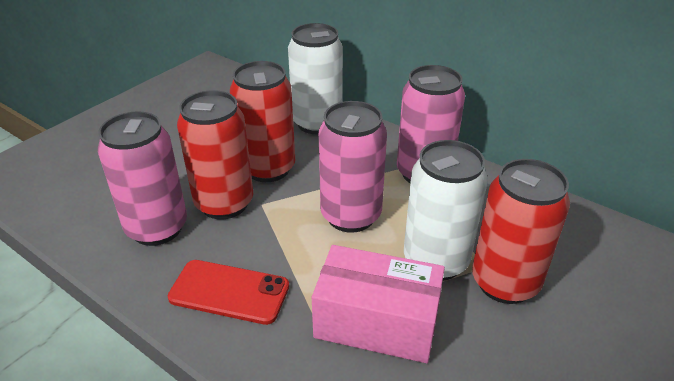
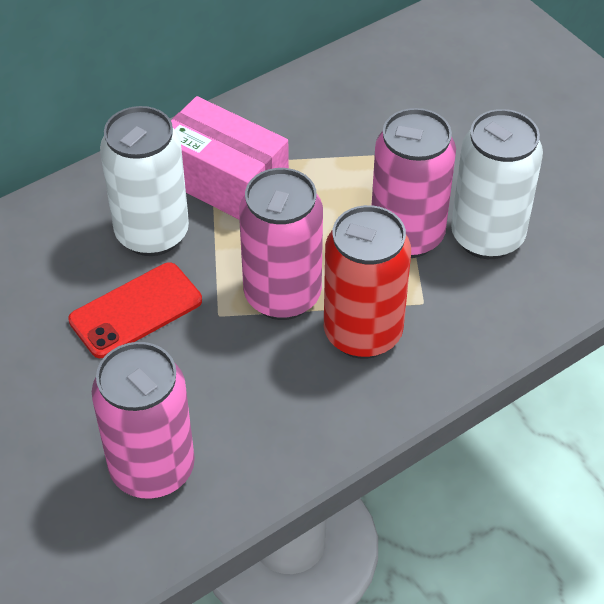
red can: 3 -> 1

